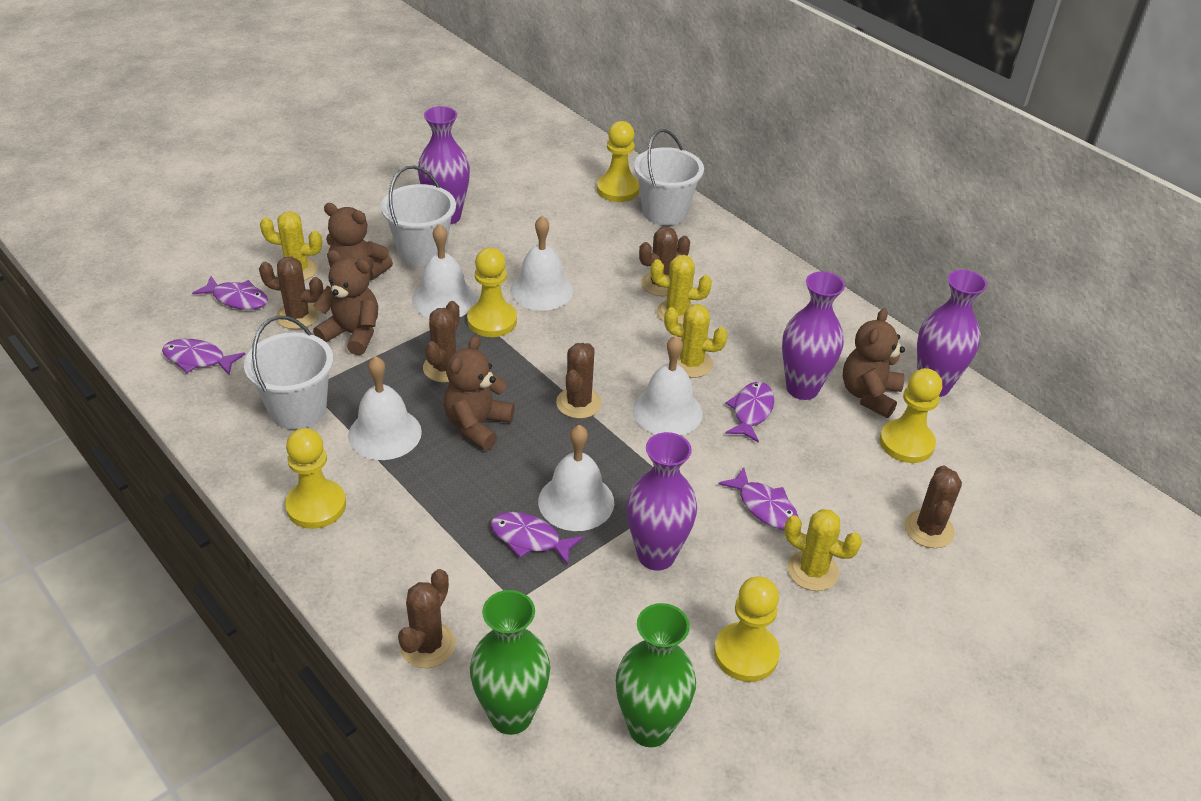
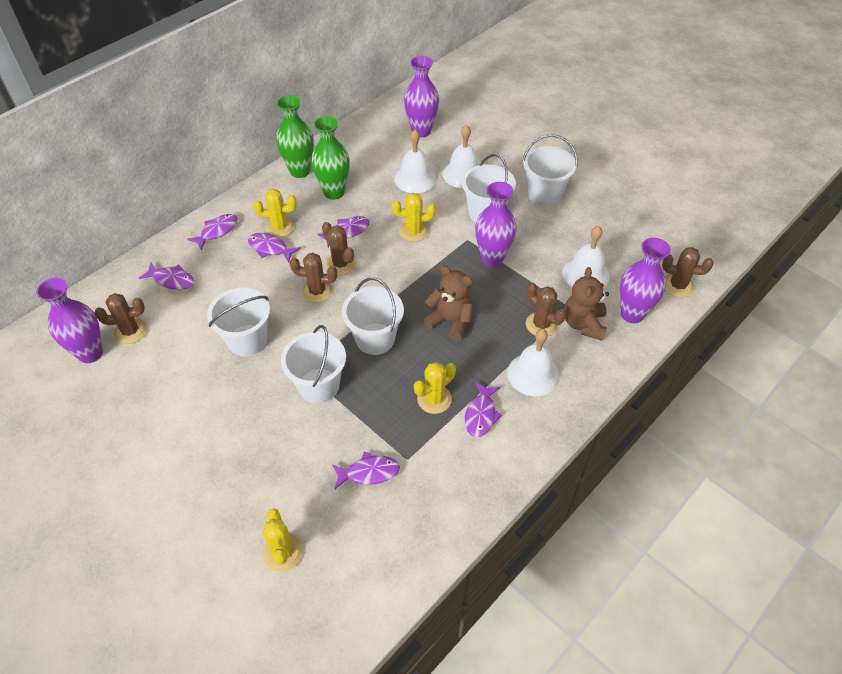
brown cactus: 6 -> 5
brown teddy bear: 4 -> 2
purple fish: 5 -> 6
white bell: 5 -> 4
white bucket: 3 -> 5
yellow pawn: 5 -> 0

